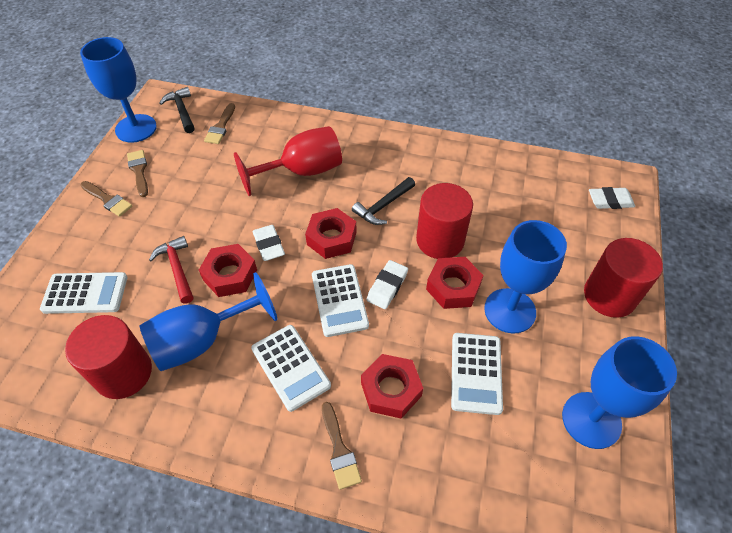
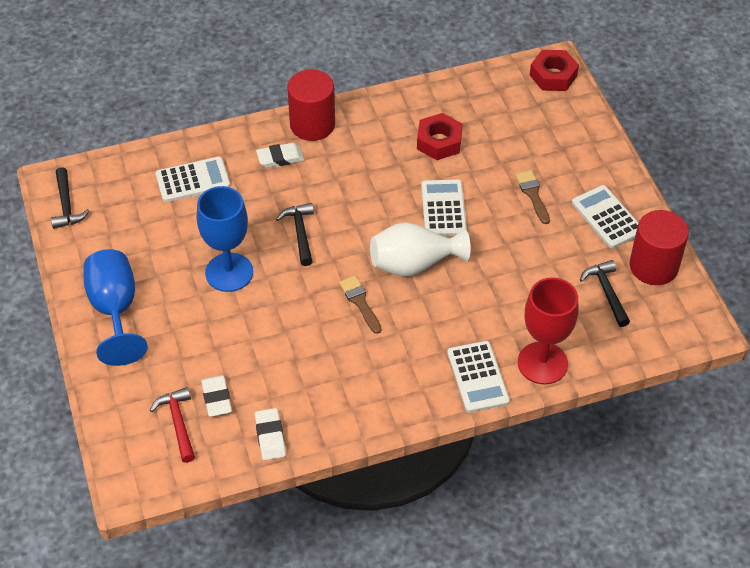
black hammer: 2 -> 3
blue goblet: 4 -> 2
brown brush: 4 -> 2
red cylinder: 3 -> 2
red nut: 4 -> 2
white vase: 0 -> 1

